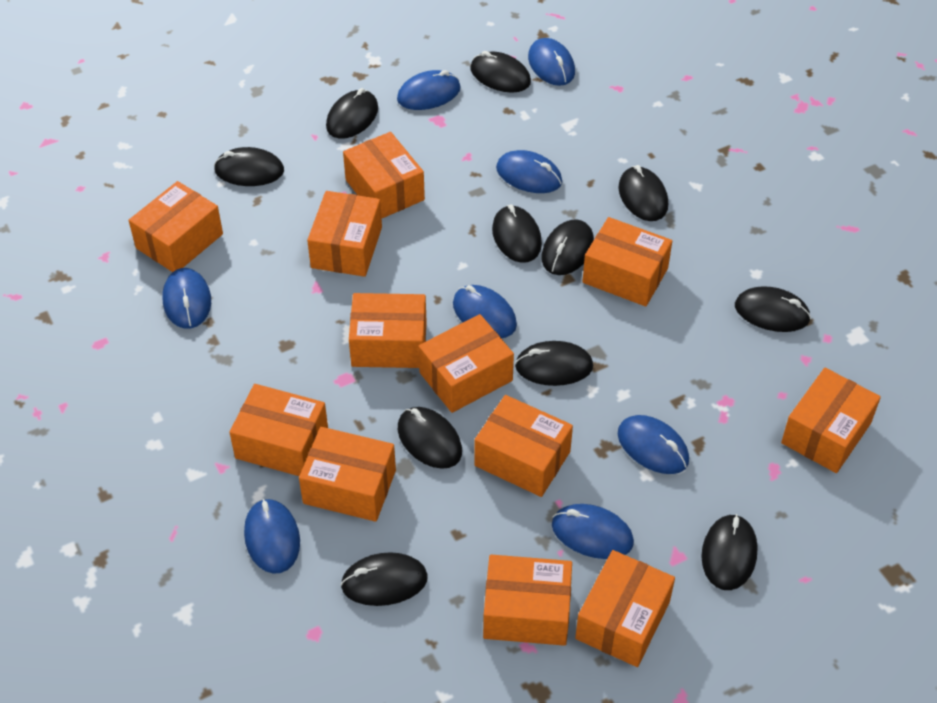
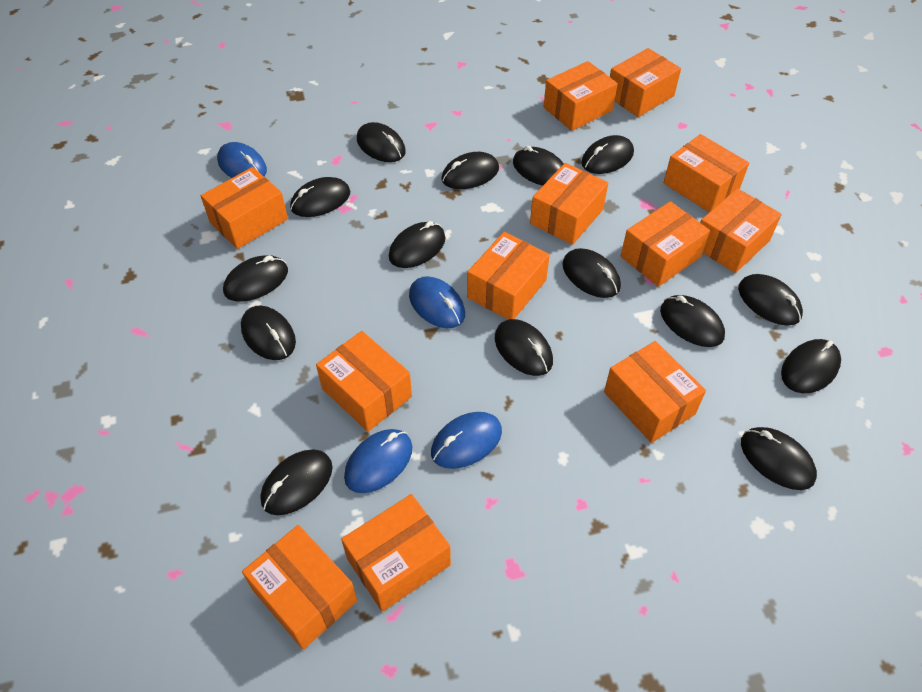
black mouse: 11 -> 15
blue mouse: 8 -> 4

